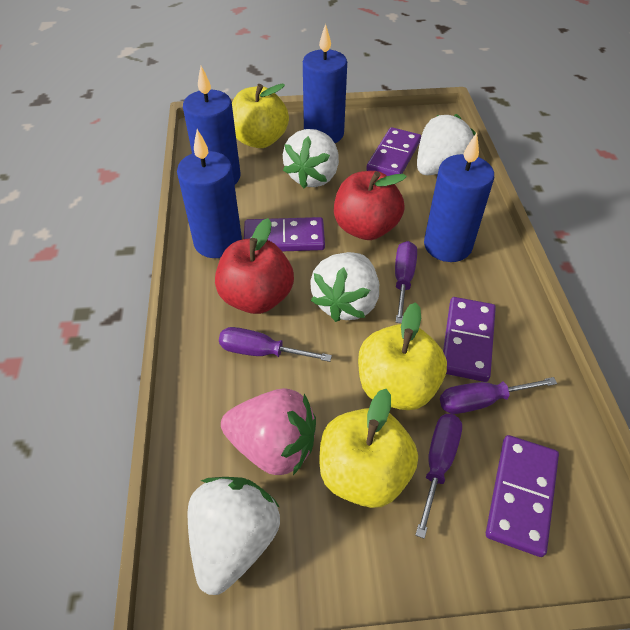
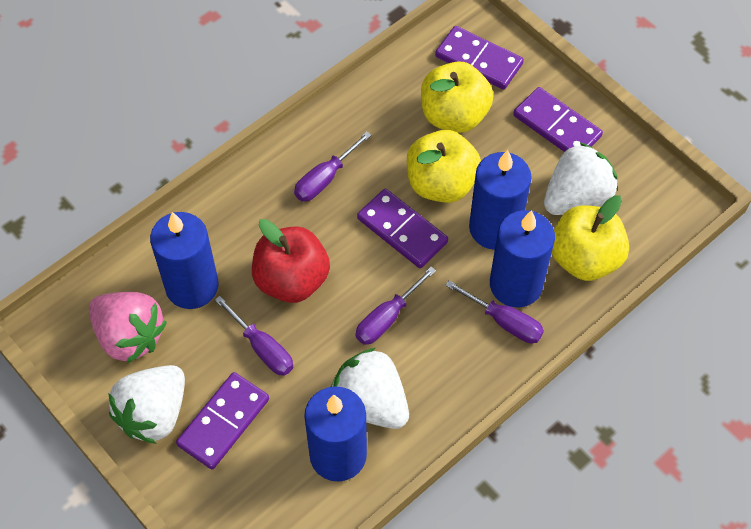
red apple: 2 -> 1
white strawberry: 4 -> 3

